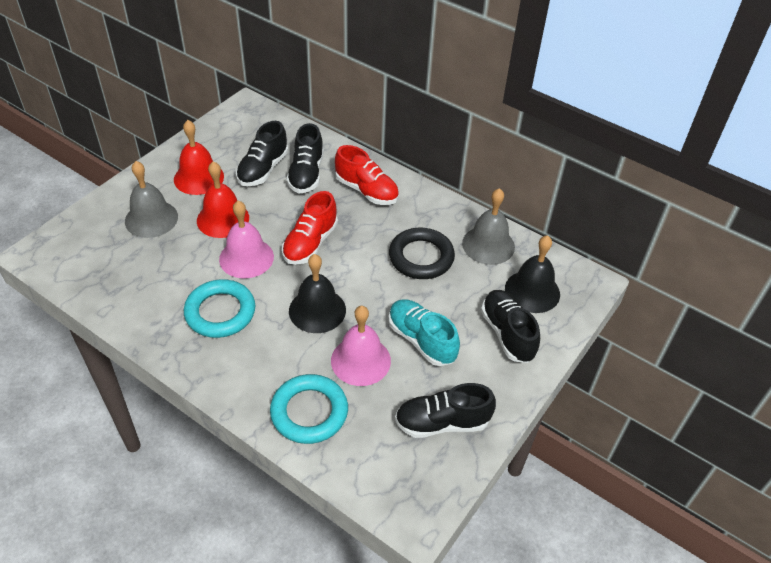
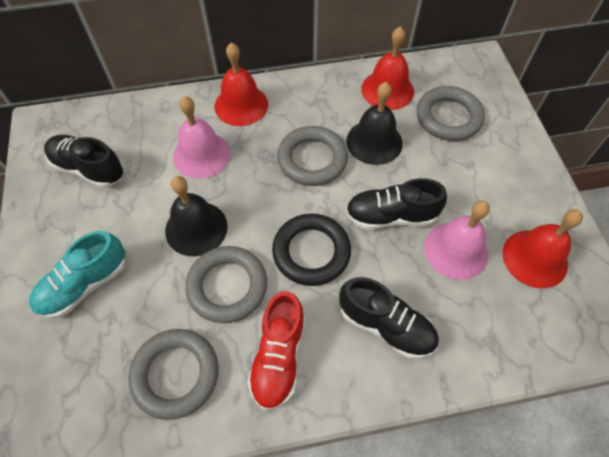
black shoe: 4 -> 3
grey bell: 2 -> 0
grey ring: 0 -> 4
red bell: 2 -> 3
red shoe: 2 -> 1
turquoise ring: 2 -> 0

